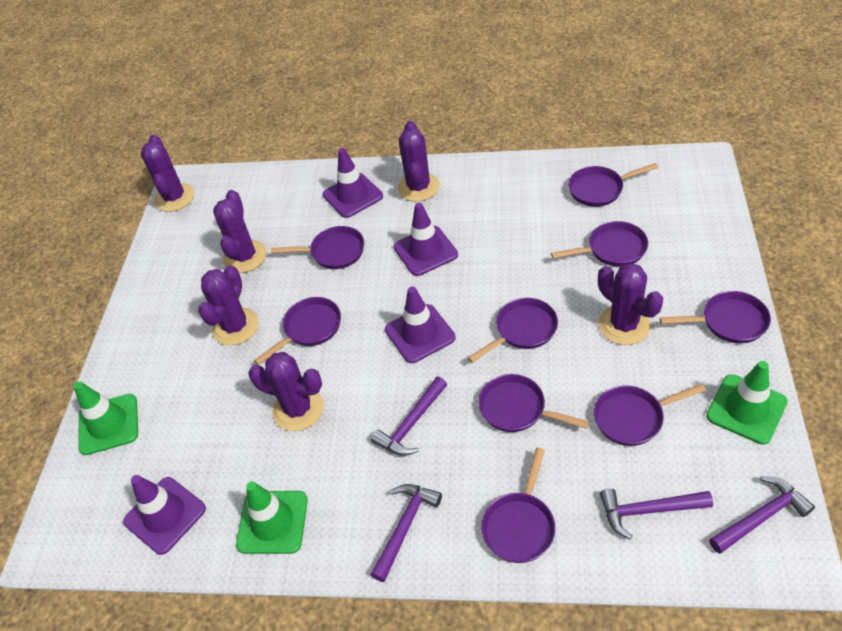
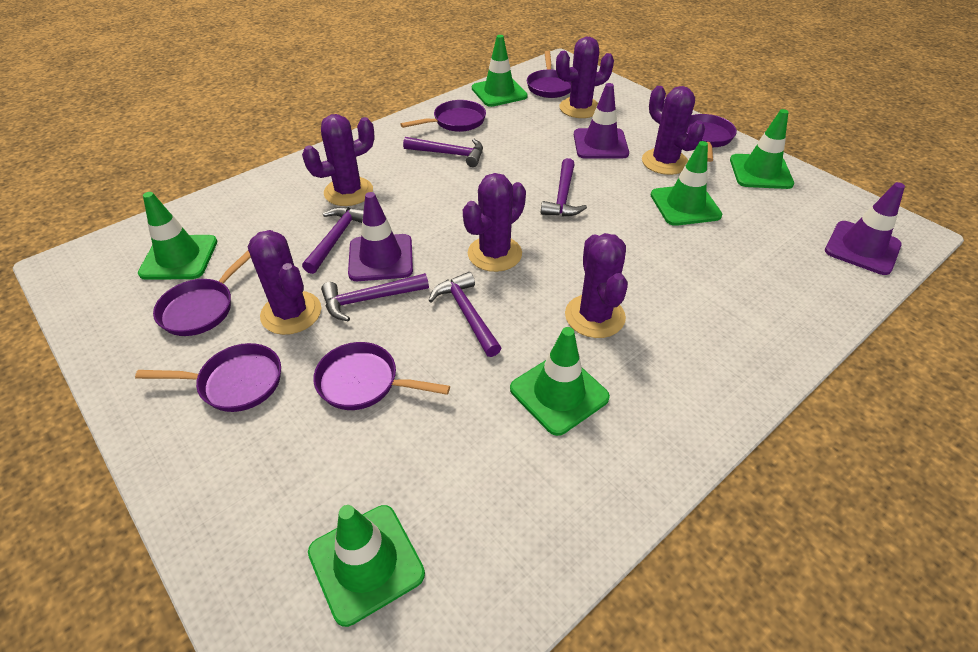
green traffic cone: 3 -> 6
purple hammer: 4 -> 5
purple pan: 9 -> 6
purple traffic cone: 4 -> 3

